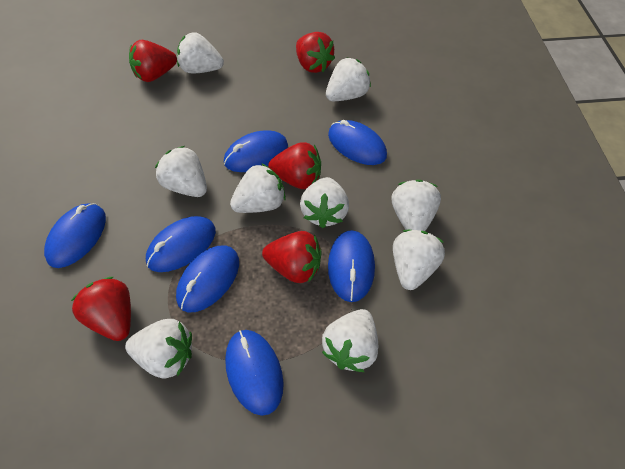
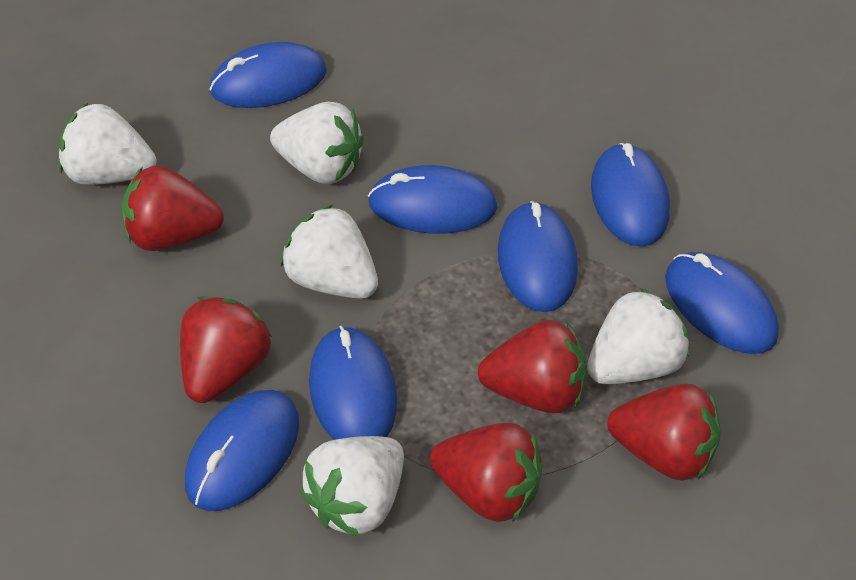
white strawberry: 9 -> 5

